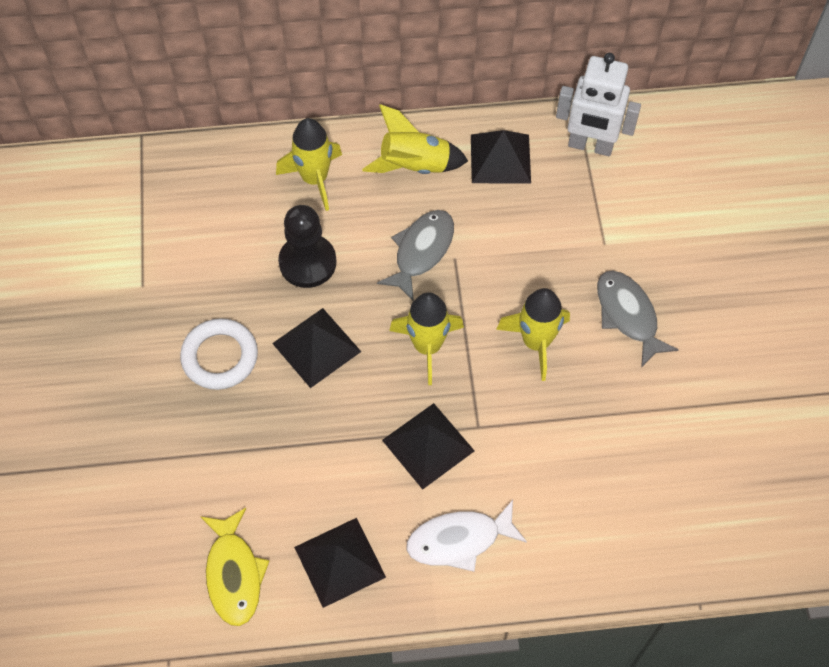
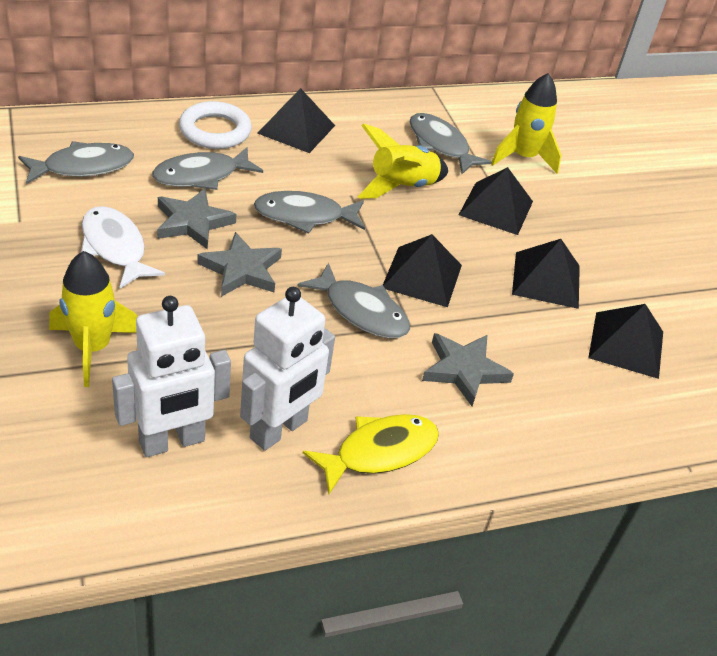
black pawn: 1 -> 0
black pyramid: 4 -> 5
grey fish: 2 -> 5
grey star: 0 -> 3
white robot: 1 -> 2
yellow rocket: 4 -> 3

